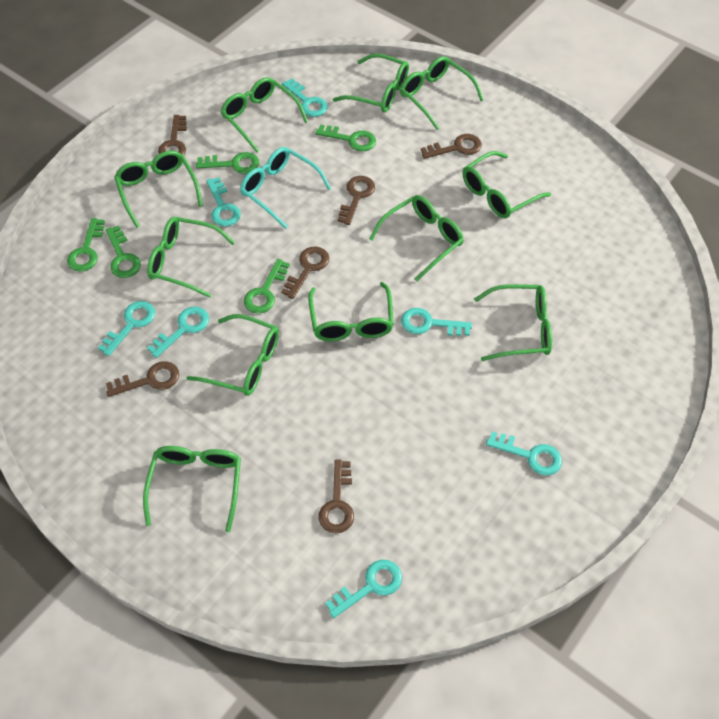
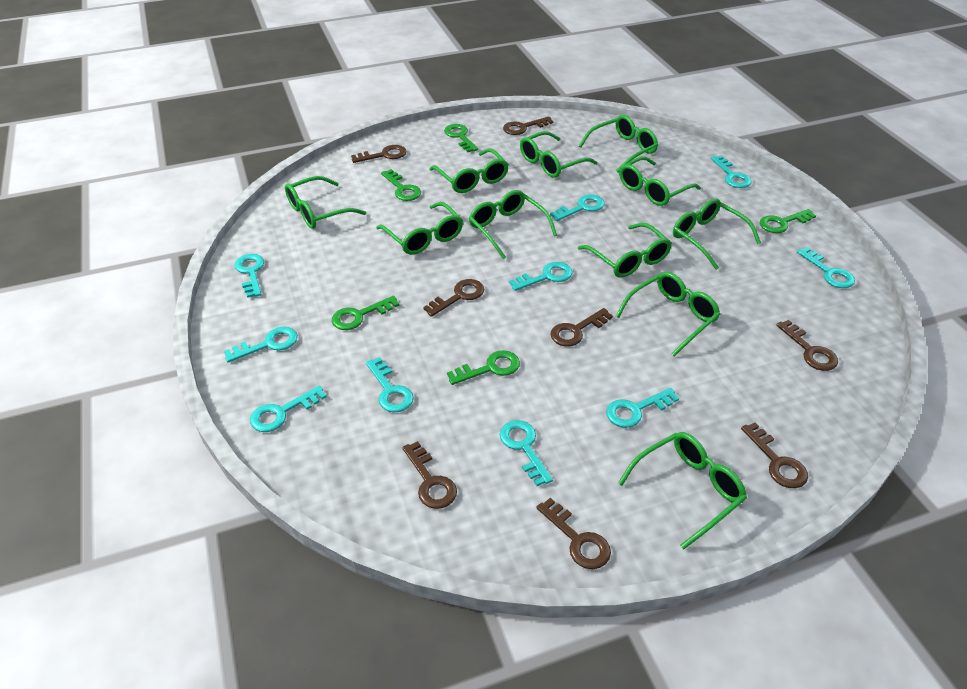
brown key: 6 -> 8
turquoise glasses: 1 -> 0
turquoise key: 7 -> 10

